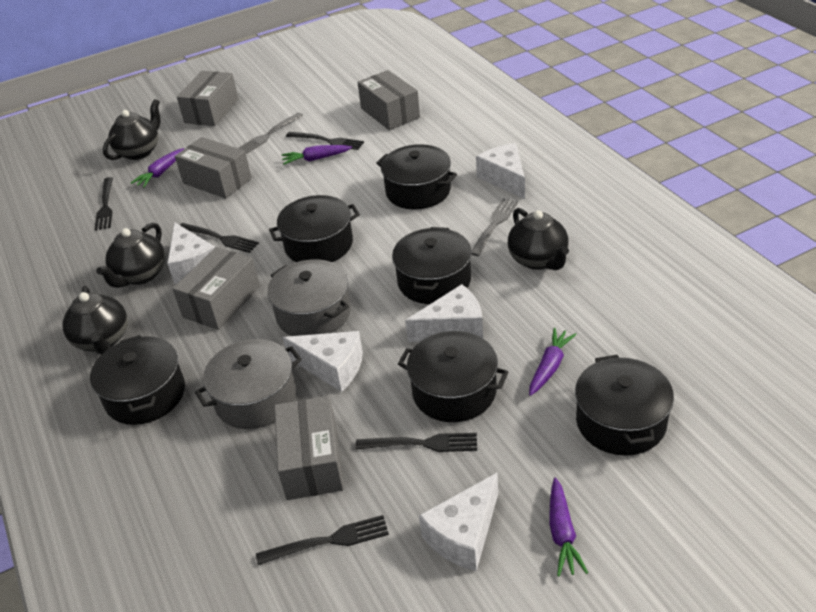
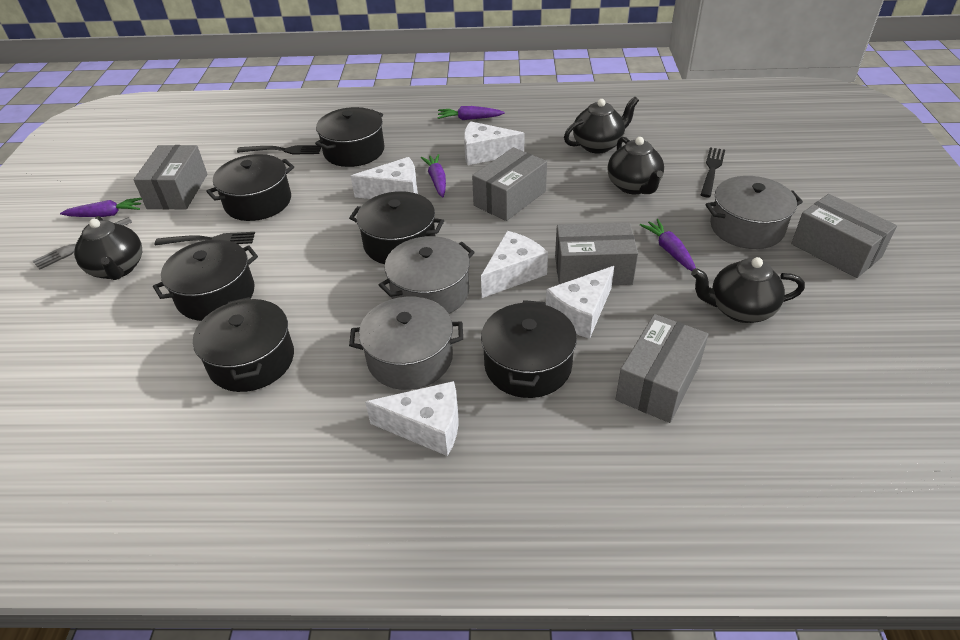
black fork: 5 -> 3
grey fork: 2 -> 1
grey pot: 2 -> 3

